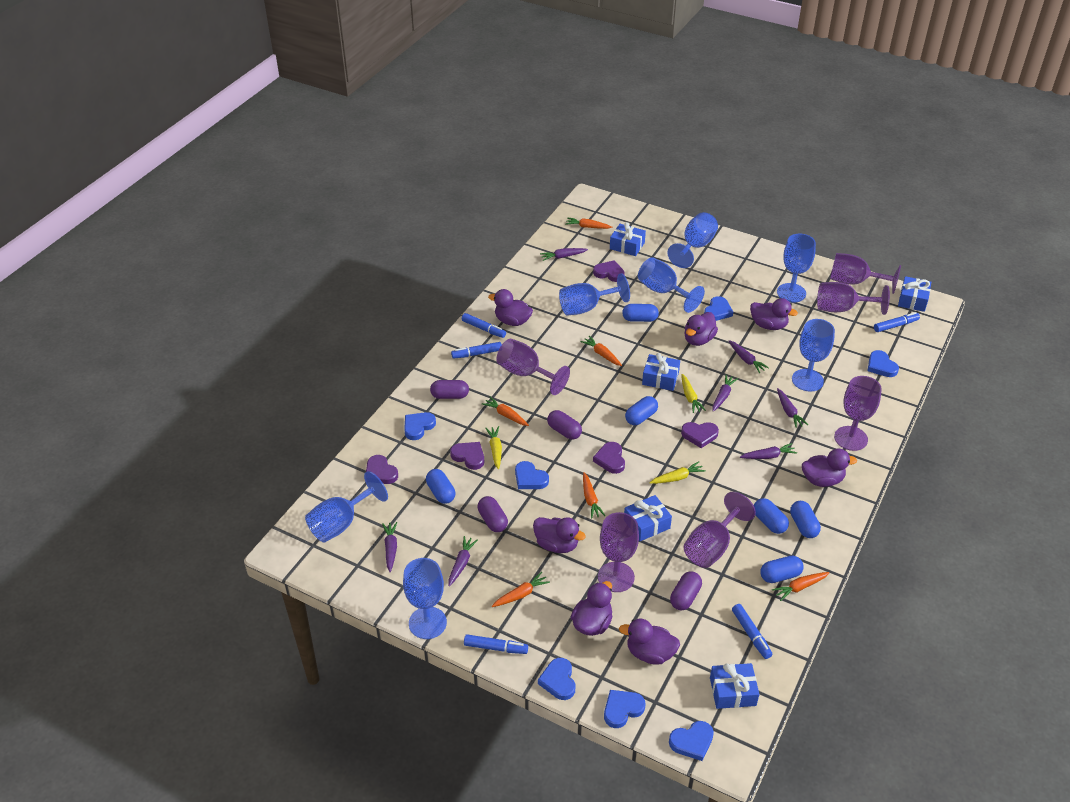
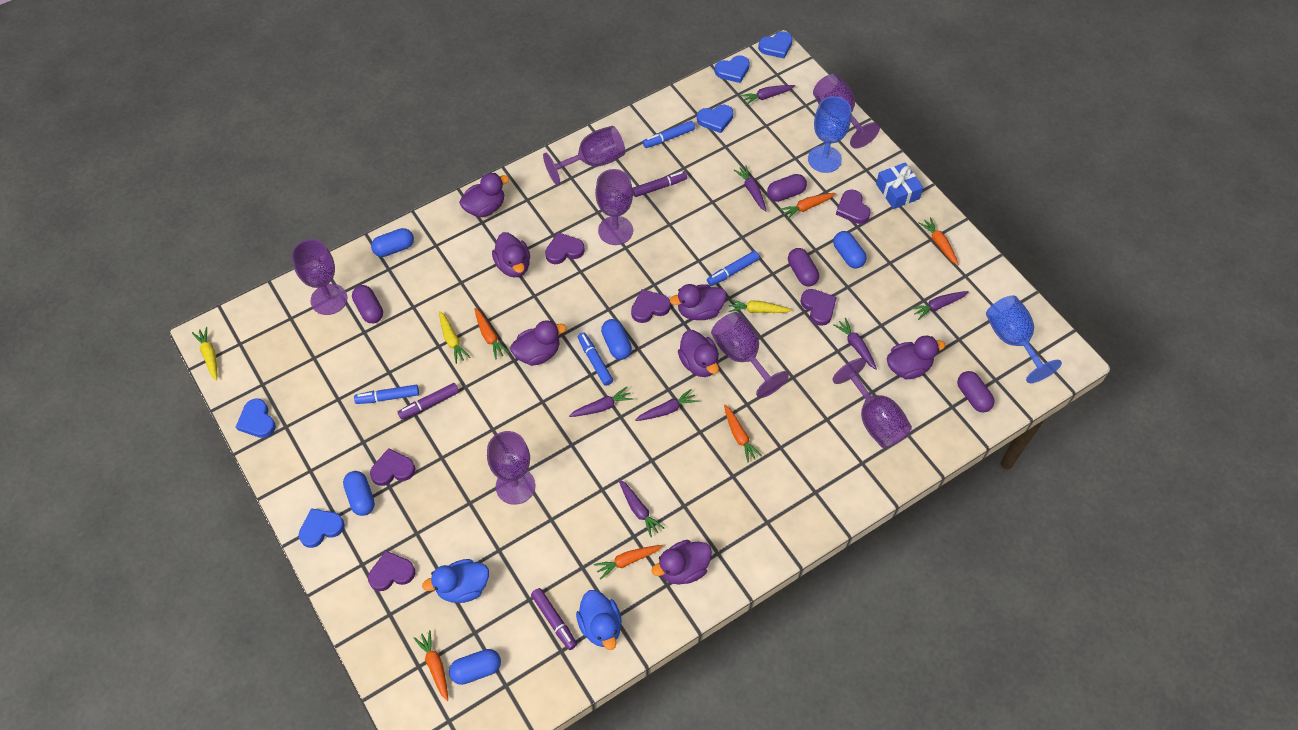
blue capsule: 6 -> 5
blue duck: 0 -> 2
blue gift: 5 -> 1
blue goblet: 7 -> 2
blue heart: 7 -> 5
blue marker: 5 -> 4
purple goblet: 6 -> 7
purple heart: 5 -> 6
purple marker: 0 -> 3

